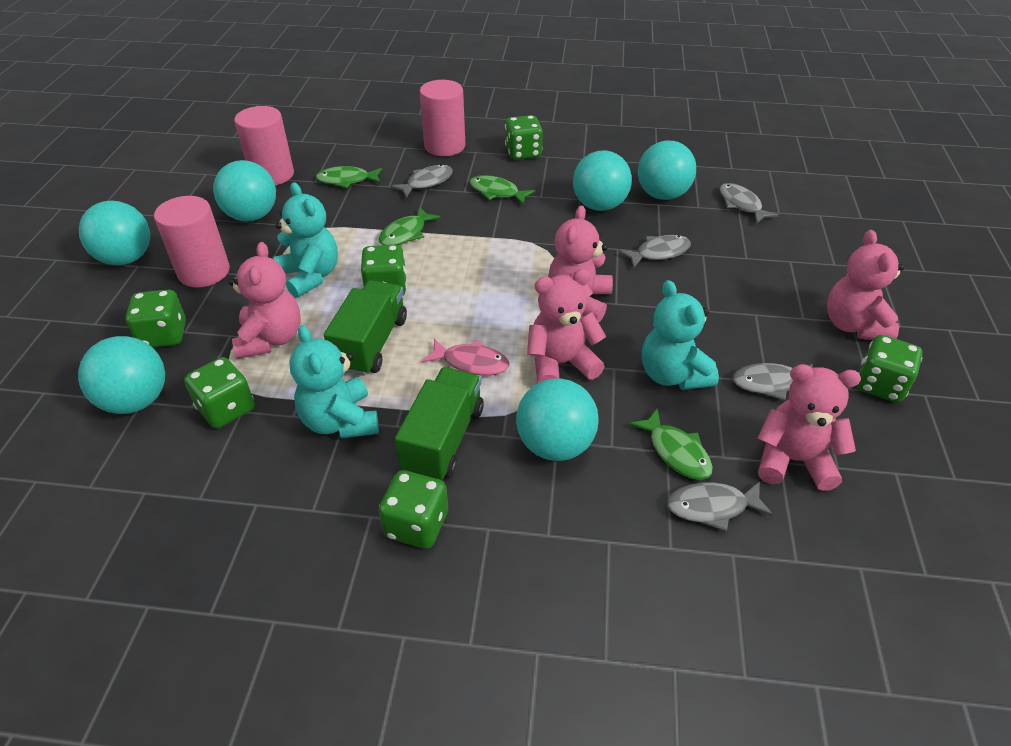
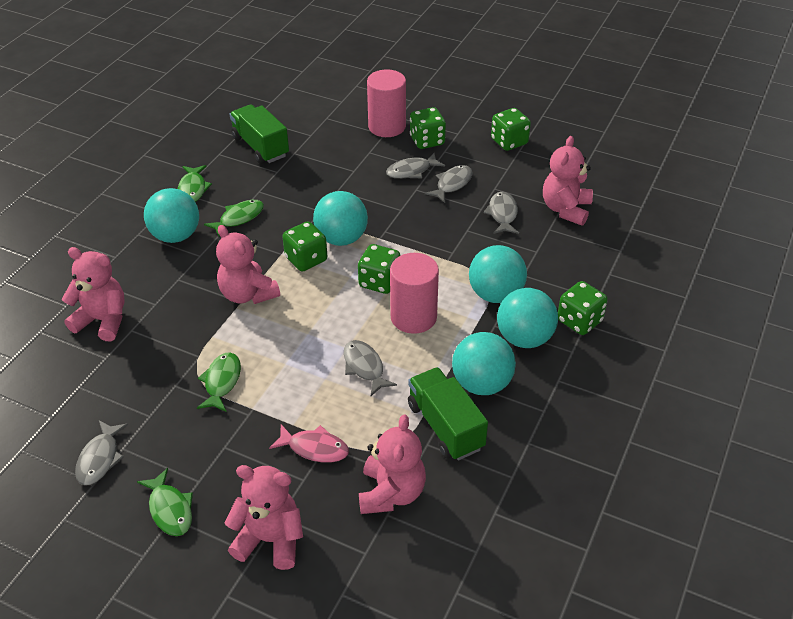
green dice: 6 -> 5
pink cylinder: 3 -> 2
turquoise ball: 6 -> 5
turquoise teddy bear: 3 -> 0

